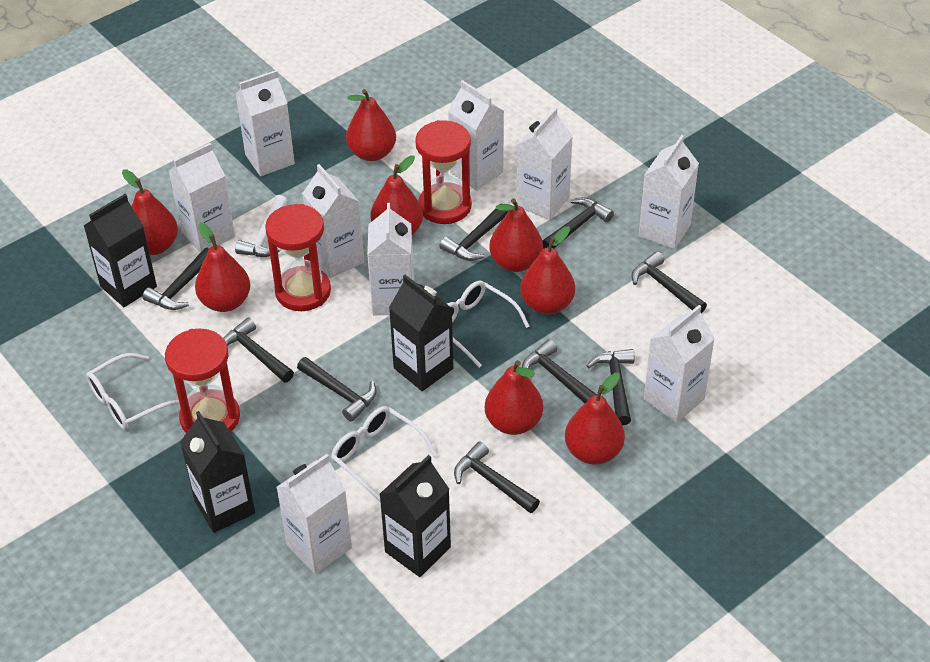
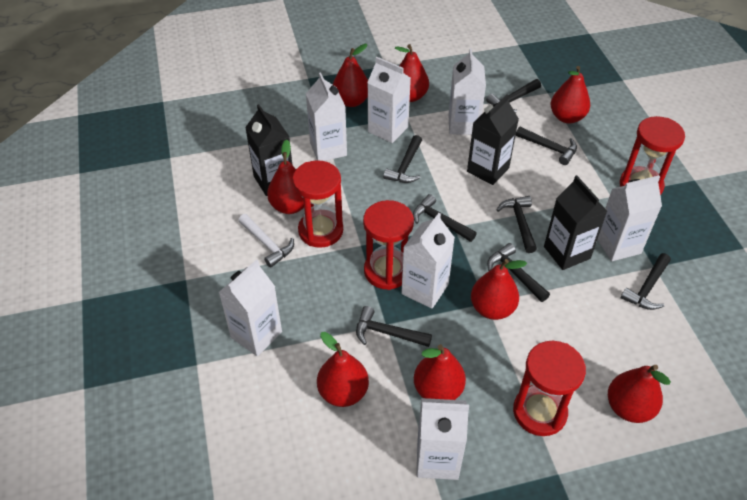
black carton: 4 -> 3
black hammer: 9 -> 8
red hourglass: 3 -> 4
white carton: 9 -> 7
white glasses: 3 -> 0

